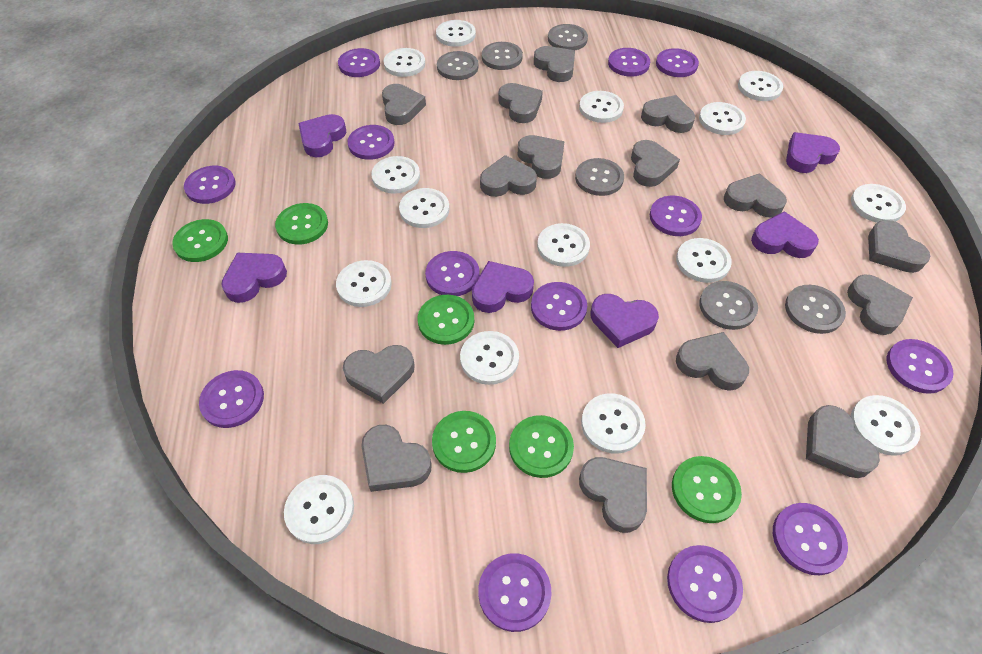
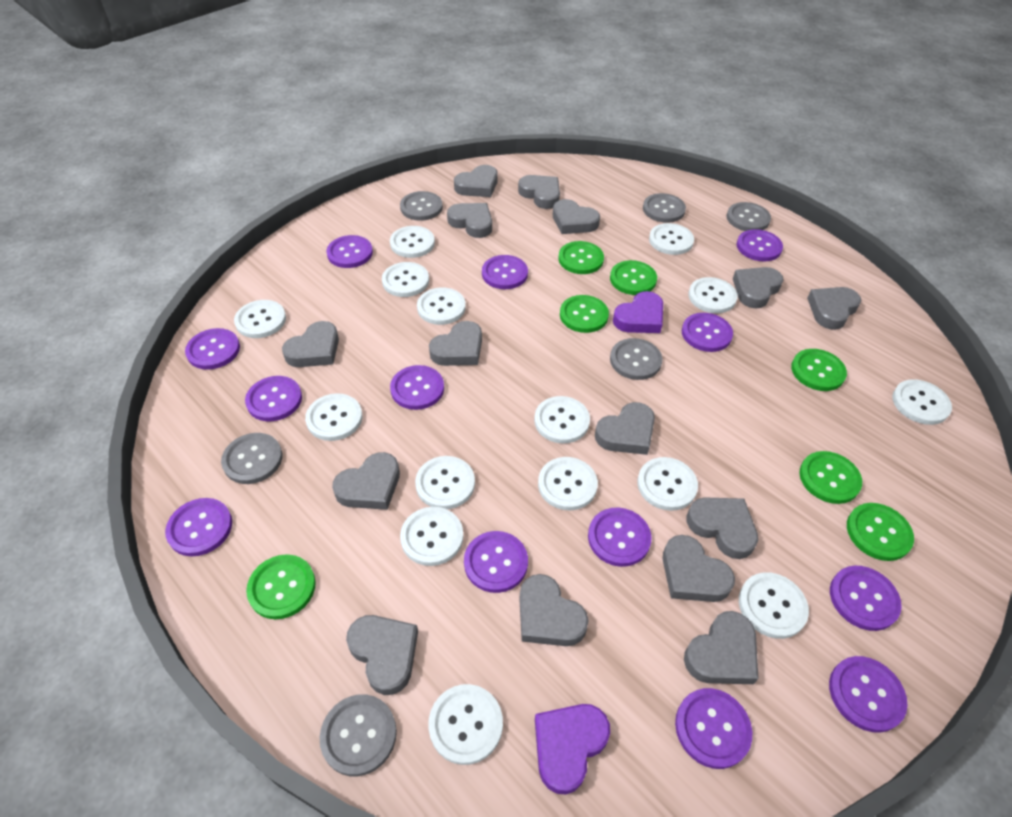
green button: 6 -> 7
purple heart: 6 -> 2

